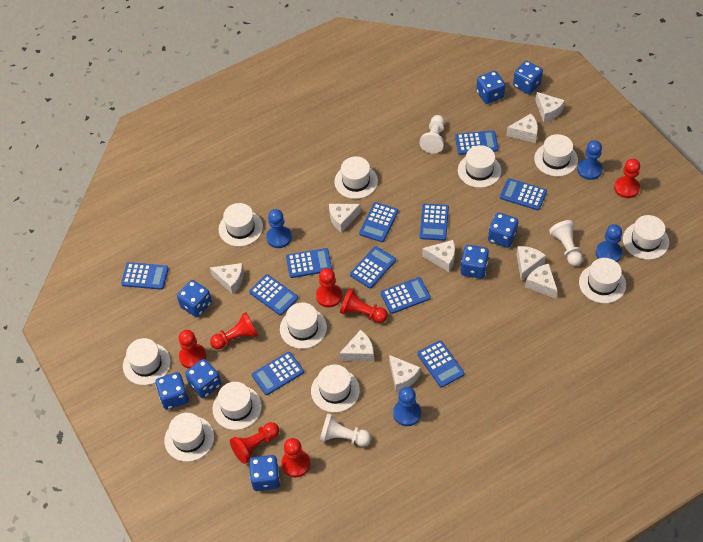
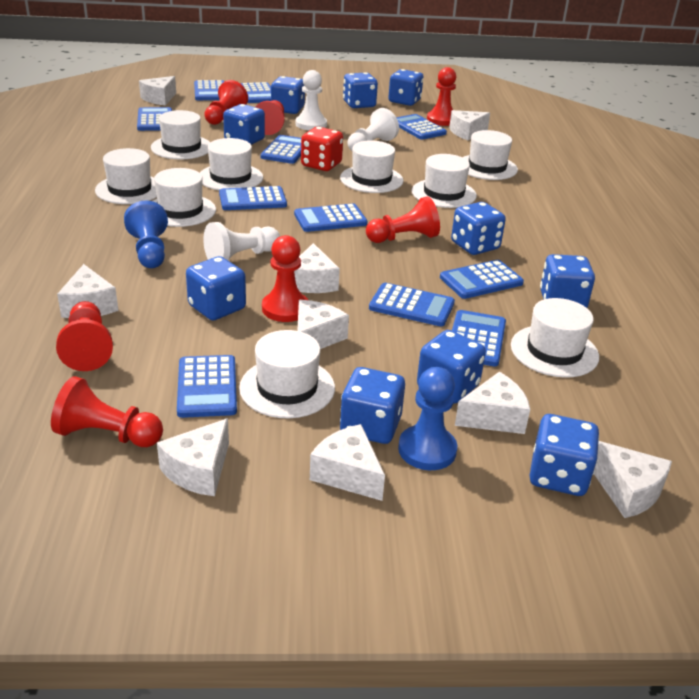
blue dice: 8 -> 10
blue pawn: 4 -> 2
red dice: 0 -> 1
white hat: 11 -> 9

